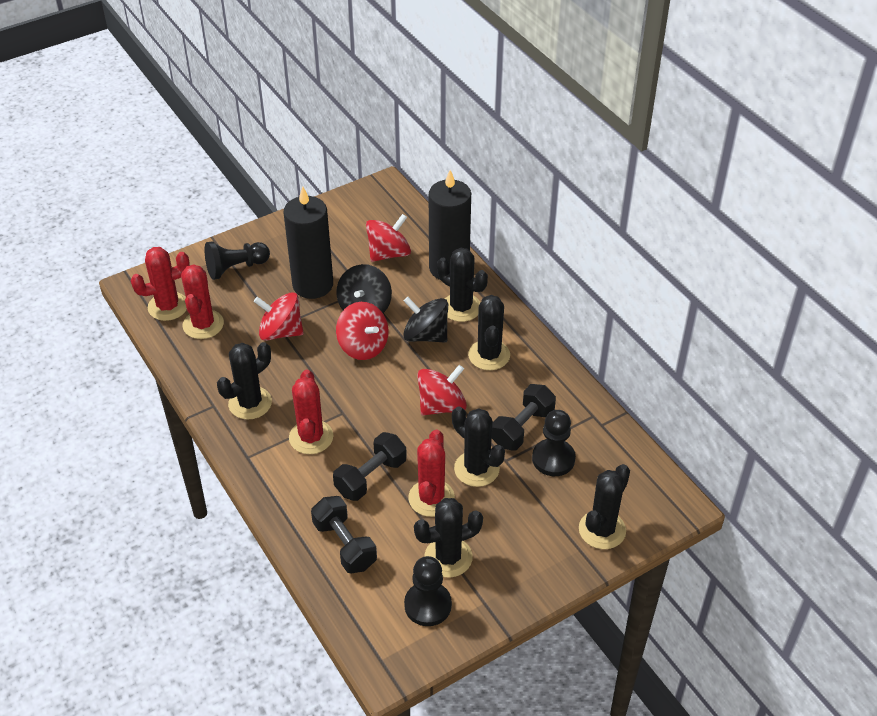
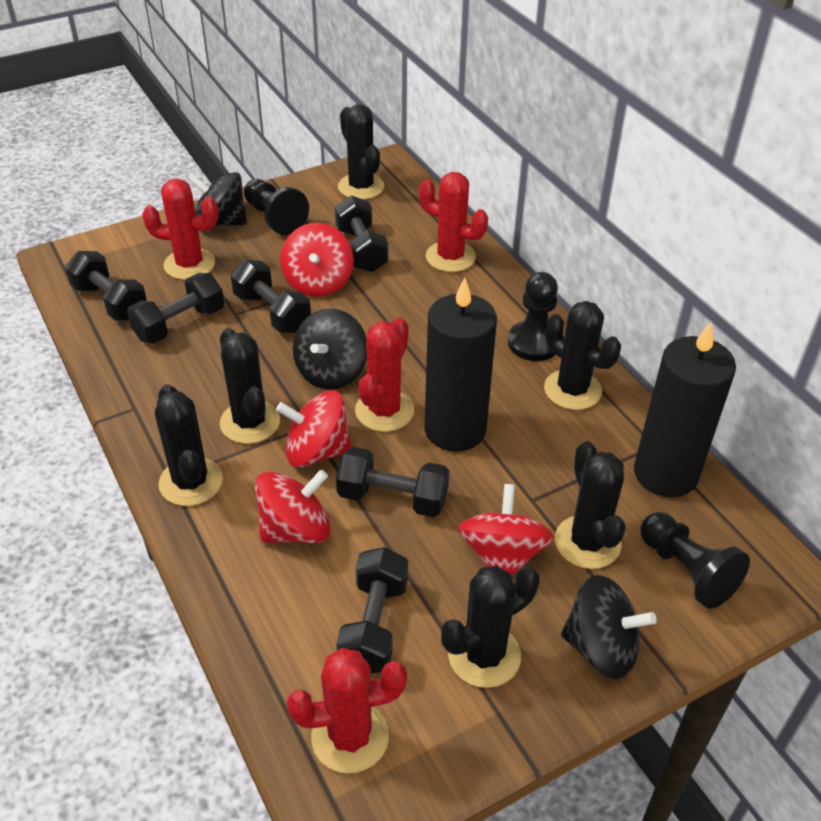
black dumbbell: 3 -> 6
black spinning top: 2 -> 3

